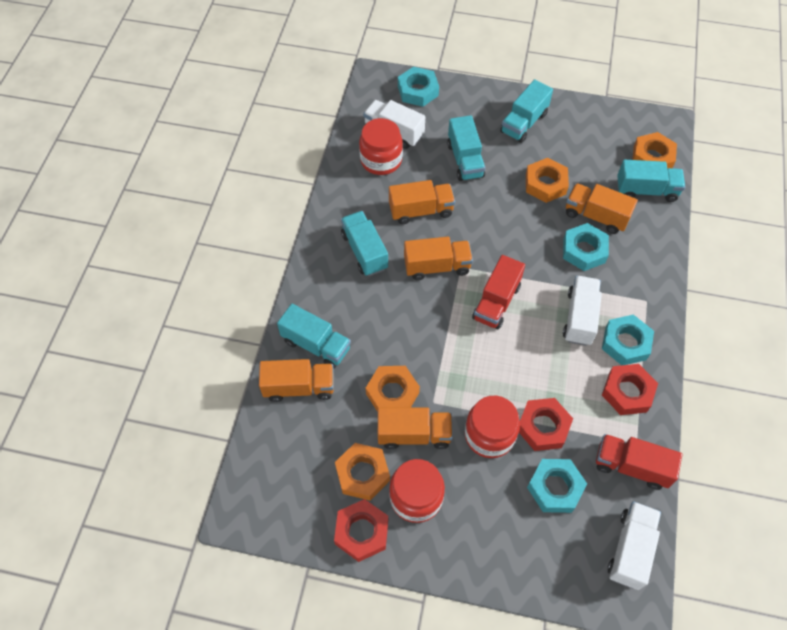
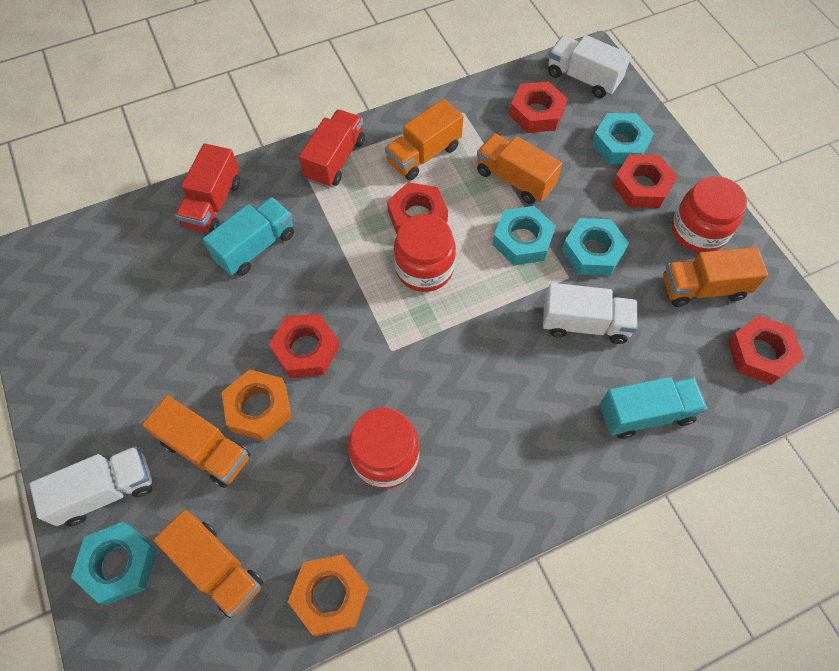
orange nut: 4 -> 2
red nut: 3 -> 5
turquoise truck: 5 -> 2

